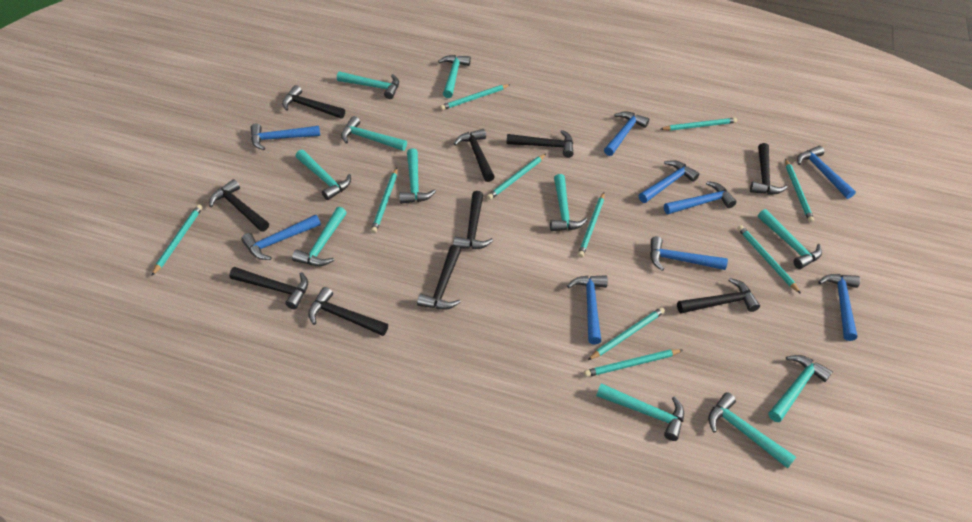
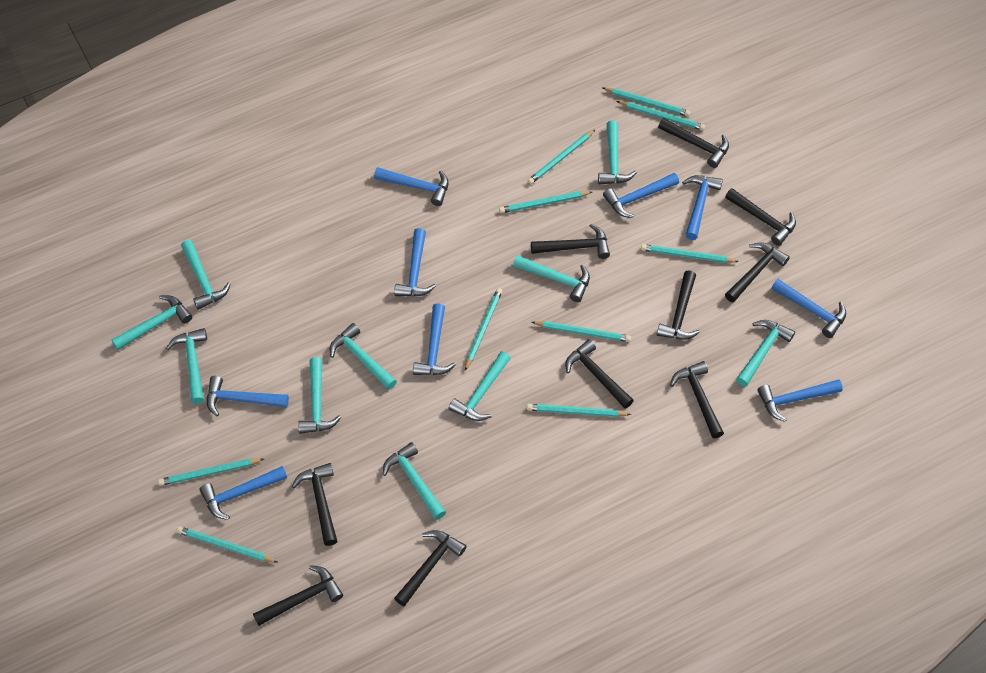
turquoise hammer: 11 -> 10

